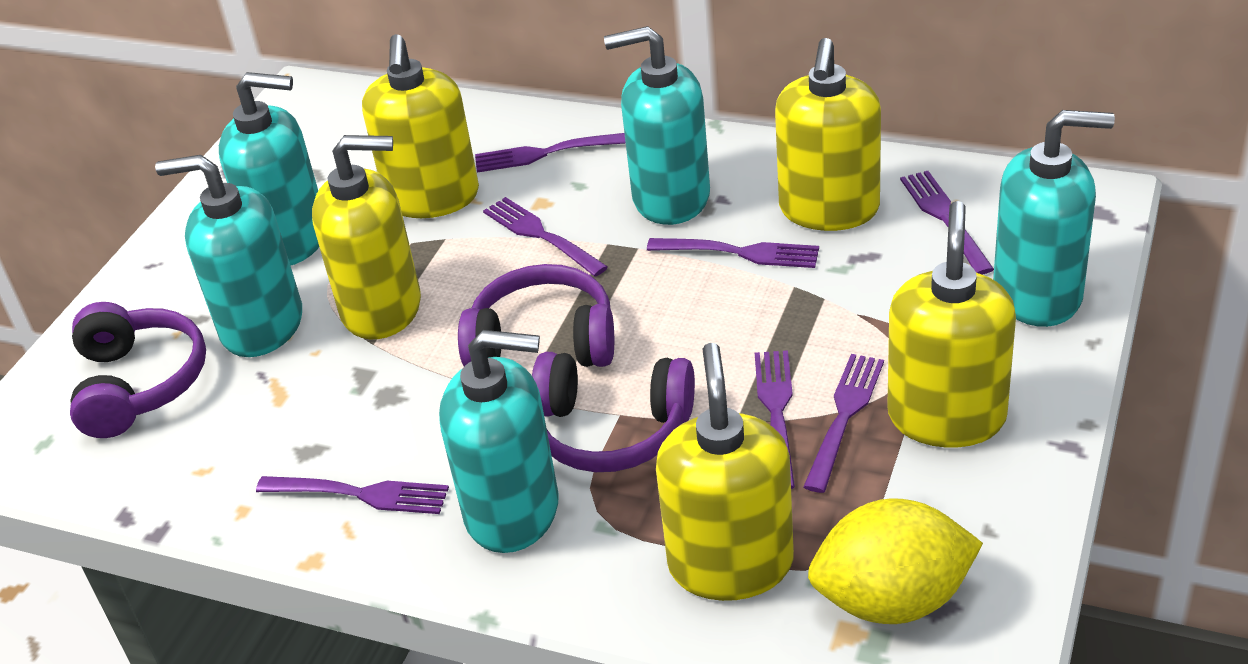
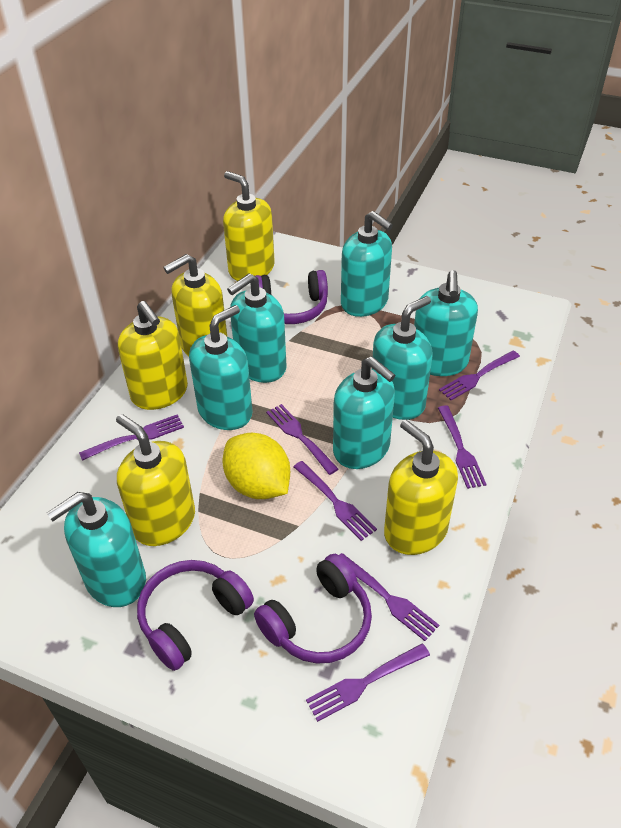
turquoise soap dispenser: 5 -> 7

